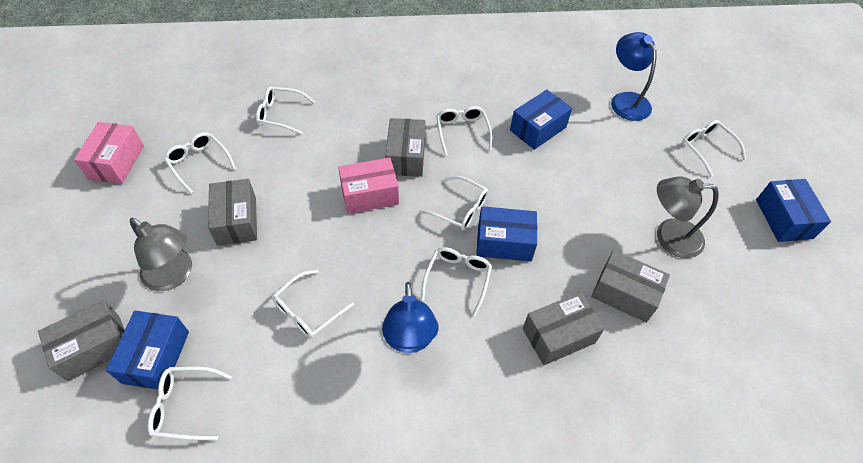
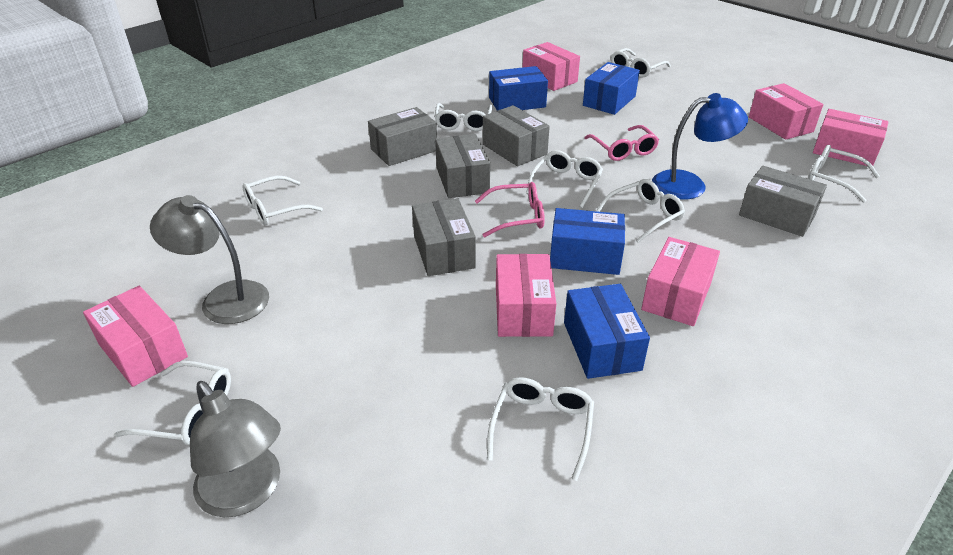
blue lamp: 2 -> 1
pink box: 2 -> 6
pink glasses: 0 -> 2

